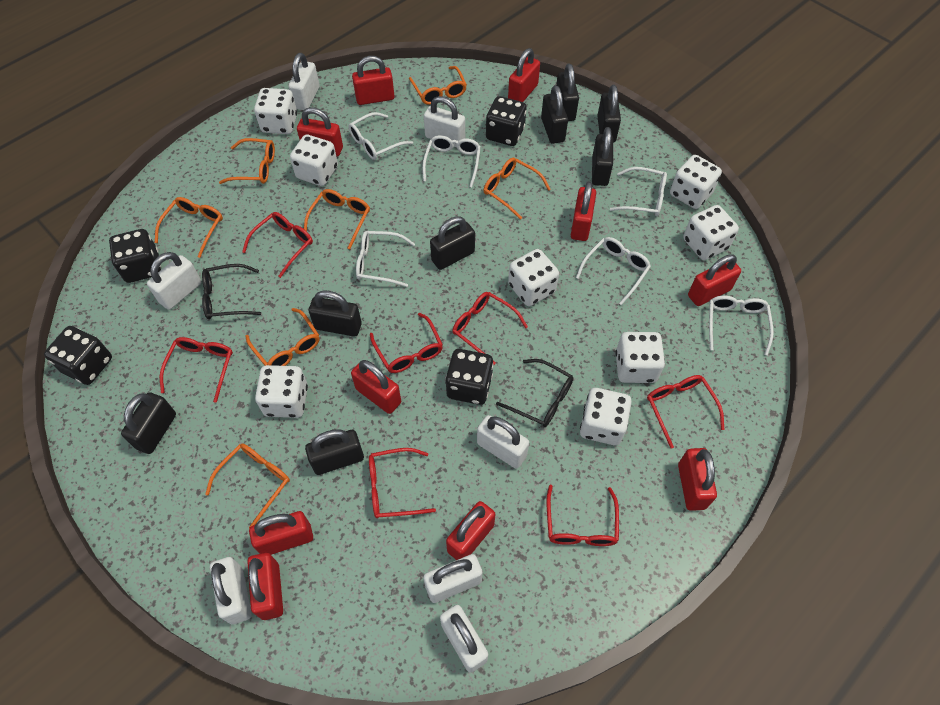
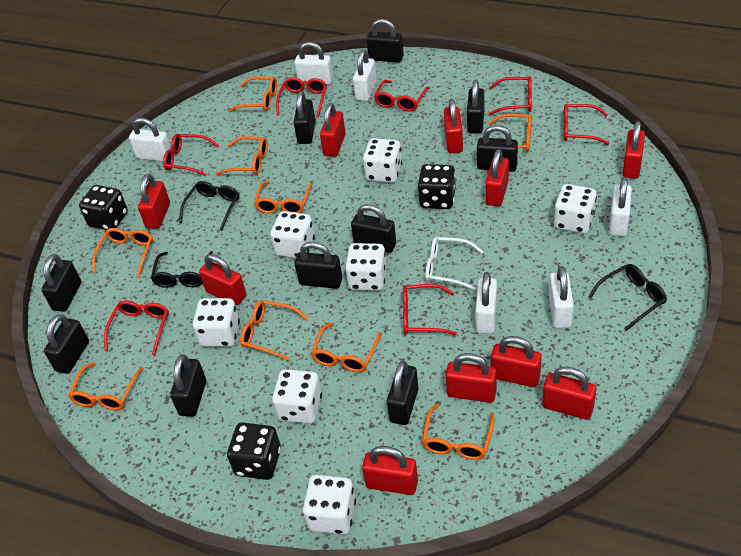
black dice: 4 -> 3
black glasses: 2 -> 3
black padlock: 8 -> 10
orange glasses: 7 -> 9
white dice: 8 -> 7
white glasses: 6 -> 1
white padlock: 7 -> 6

